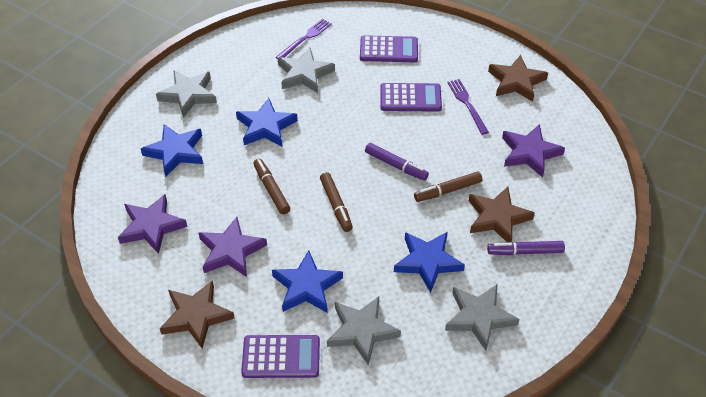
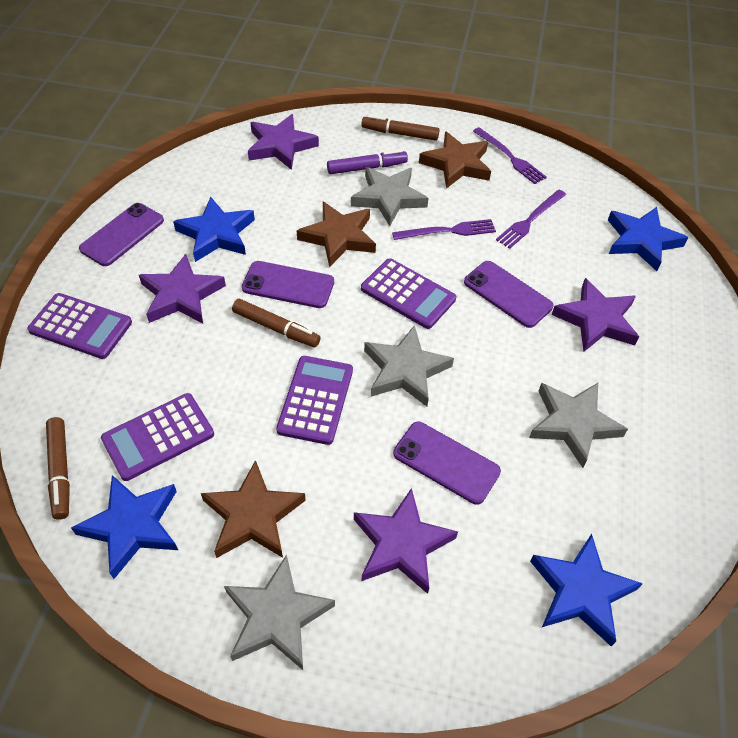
purple calculator: 3 -> 4
purple fork: 2 -> 3
purple marker: 2 -> 1
purple phone: 0 -> 4
purple star: 3 -> 4

